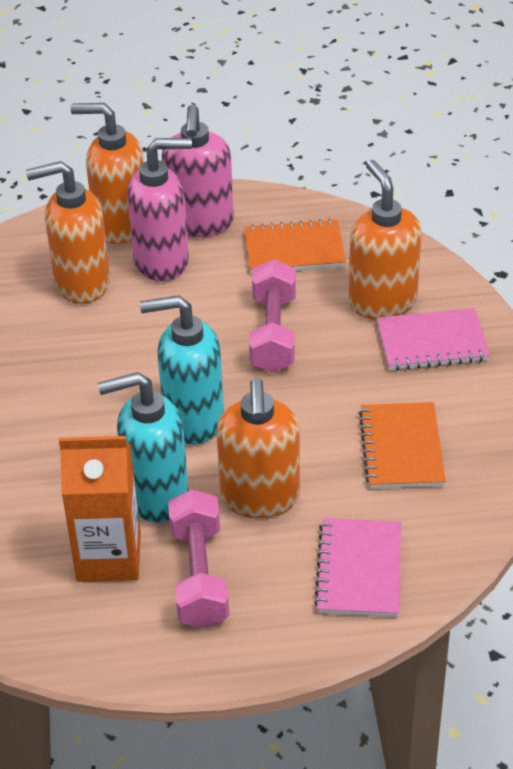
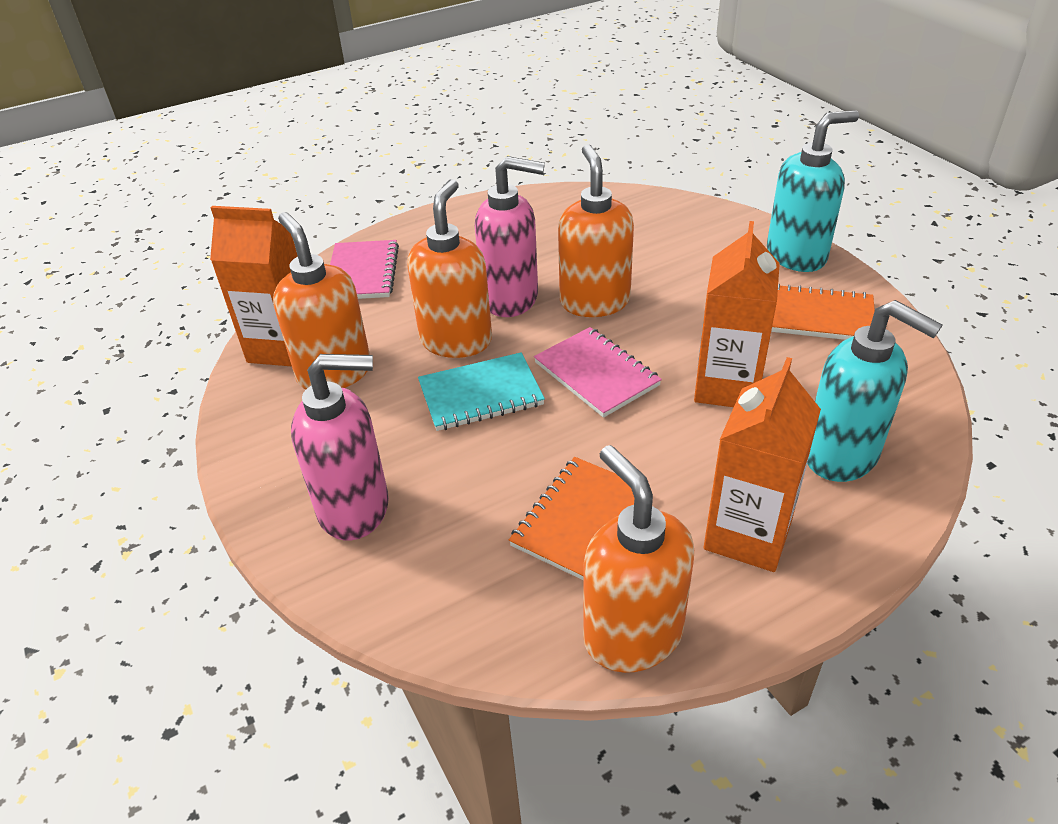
orange carton: 1 -> 3
pink dumbbell: 2 -> 0
turquoise notebook: 0 -> 1

